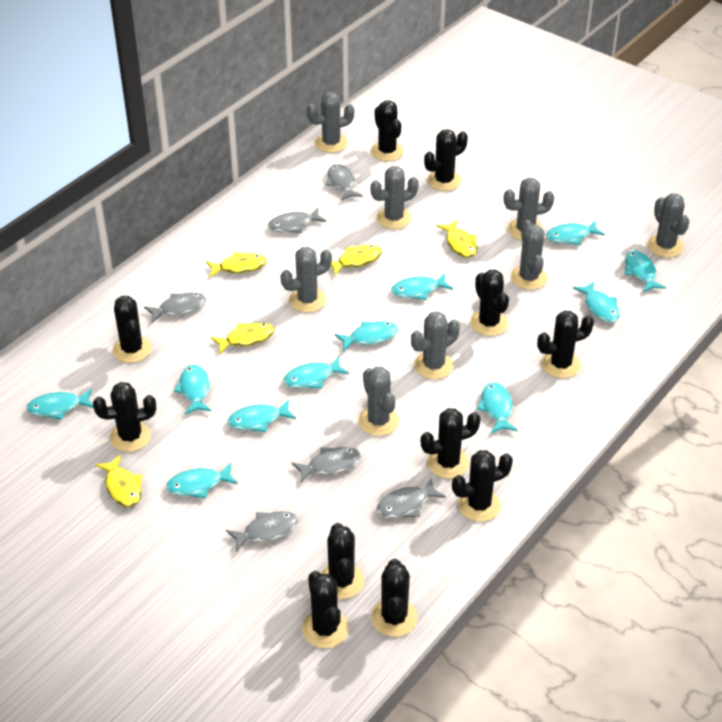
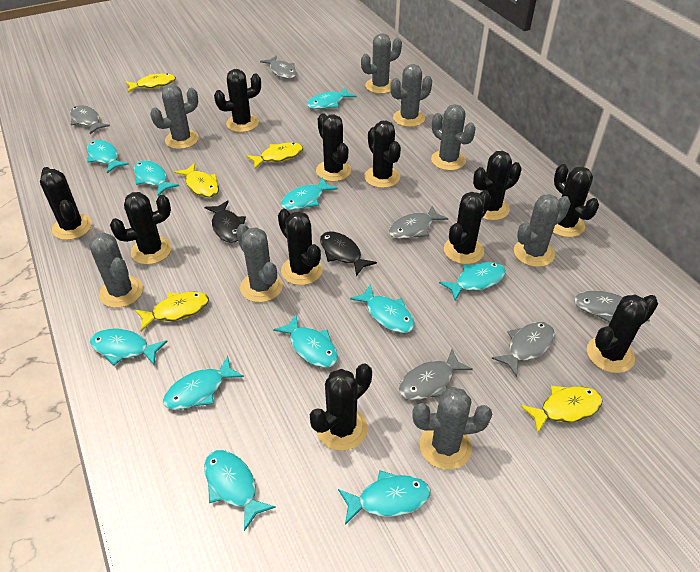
black fish: 0 -> 2

